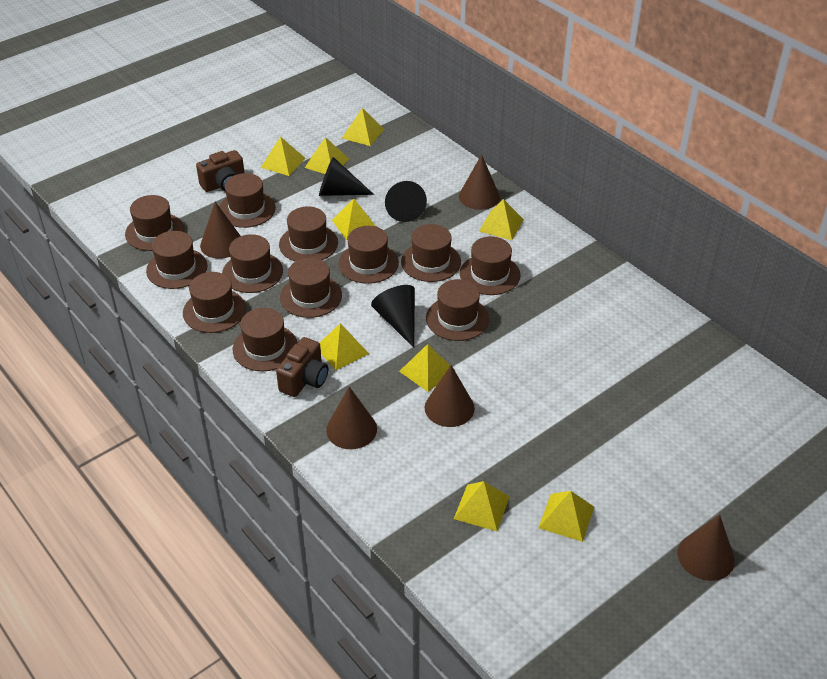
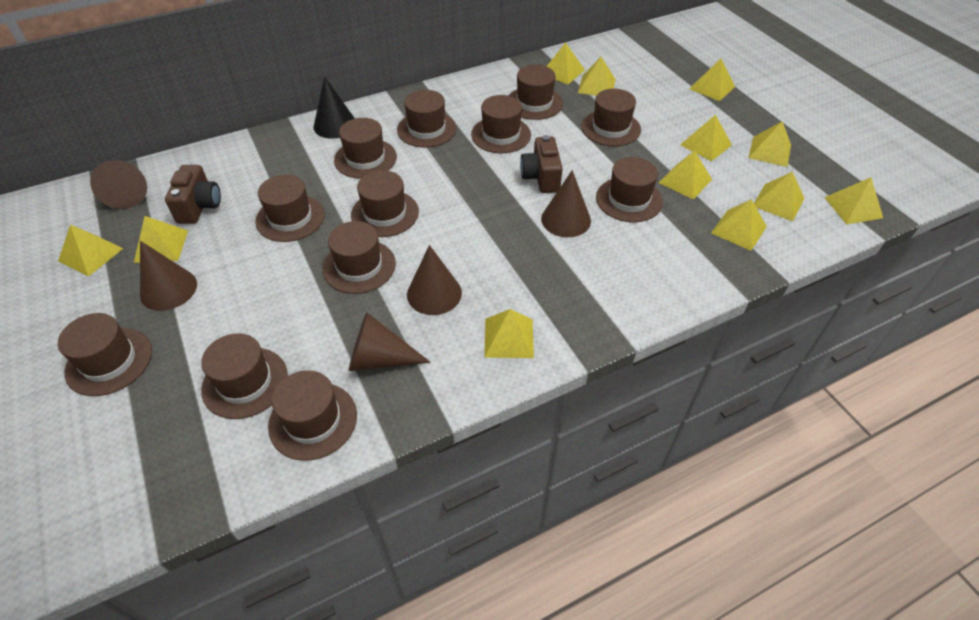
black cone: 3 -> 1
yellow pyramid: 9 -> 12

